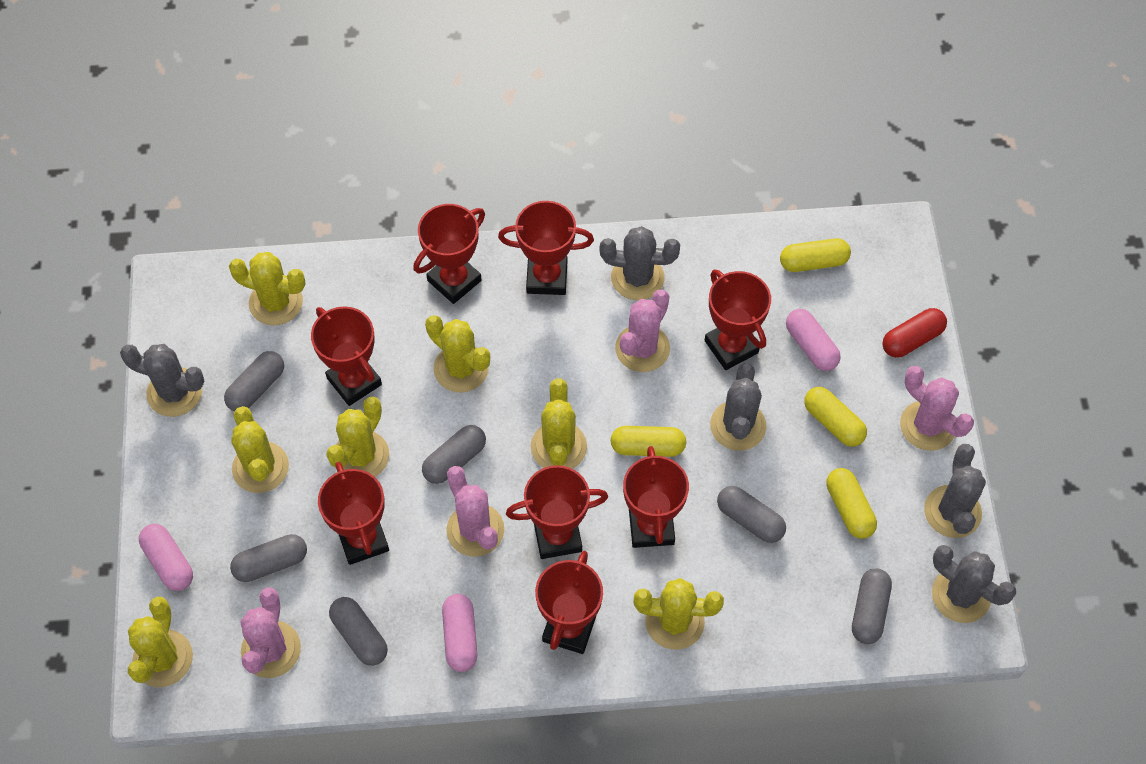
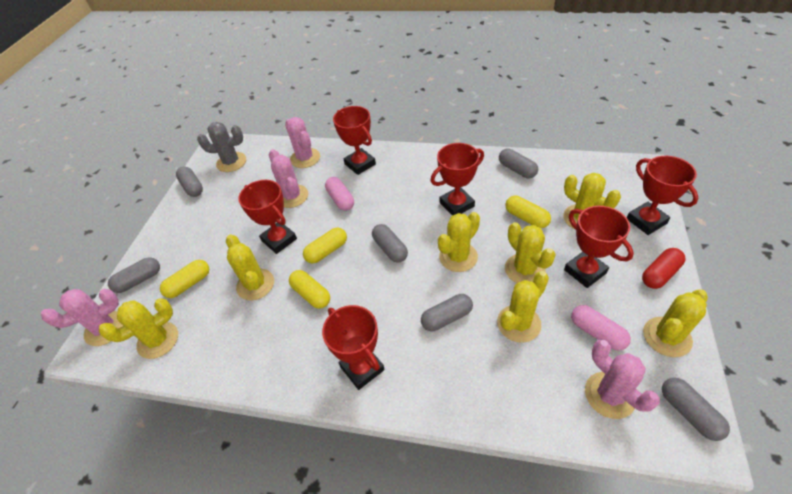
grey cactus: 5 -> 1
pink capsule: 3 -> 2
red trophy: 8 -> 6

